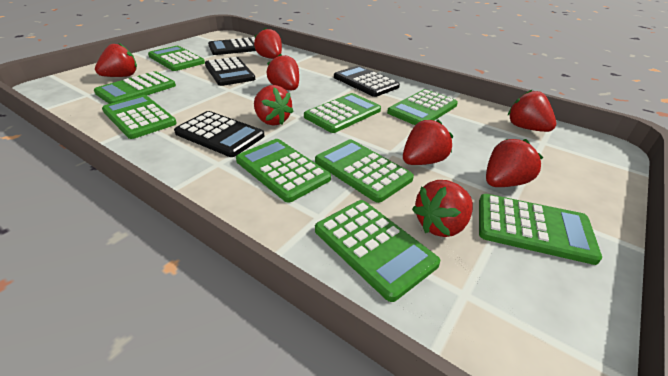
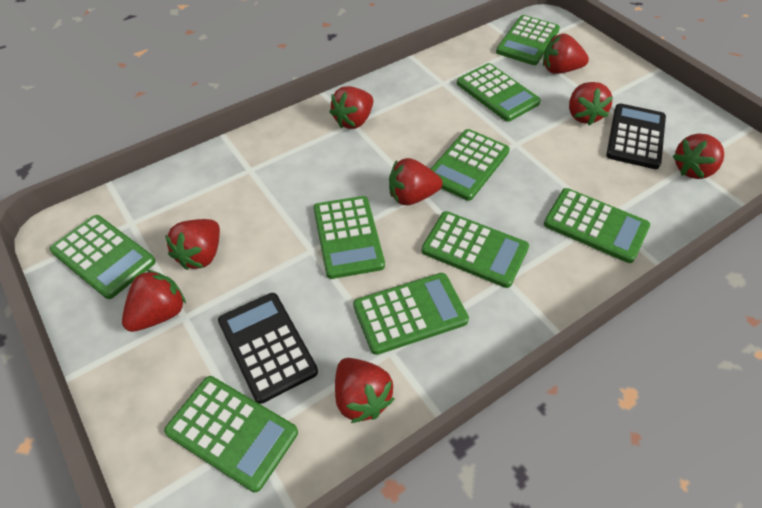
black calculator: 4 -> 2

